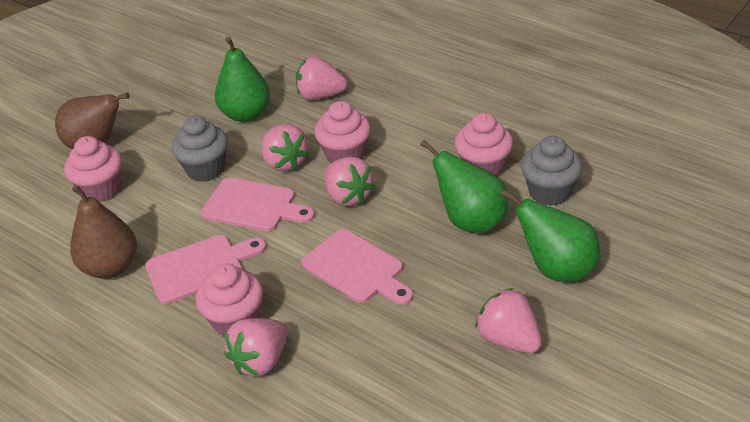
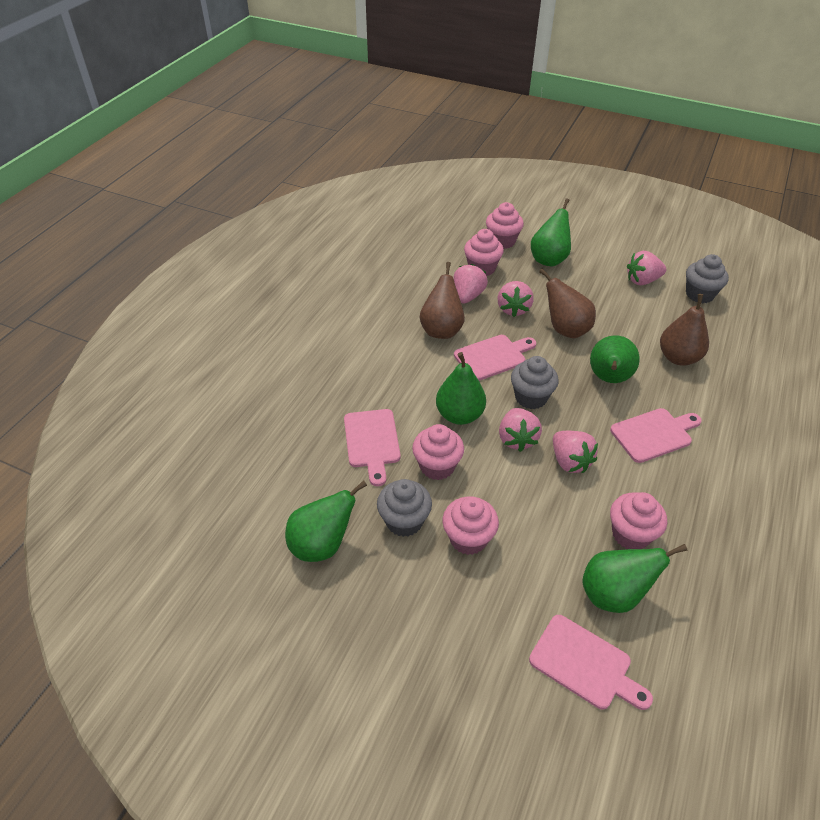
brown pear: 2 -> 3
green pear: 3 -> 5
grey cupcake: 2 -> 3
pink cupcake: 4 -> 5
pink cutting board: 3 -> 4

